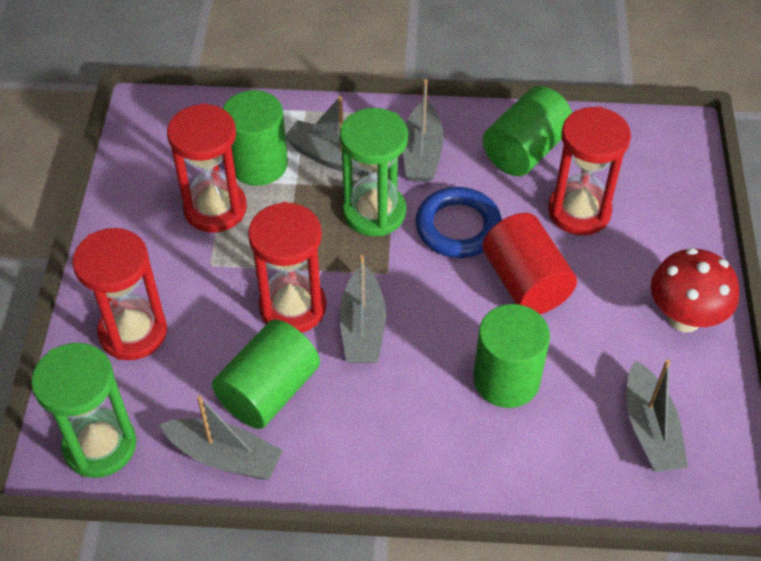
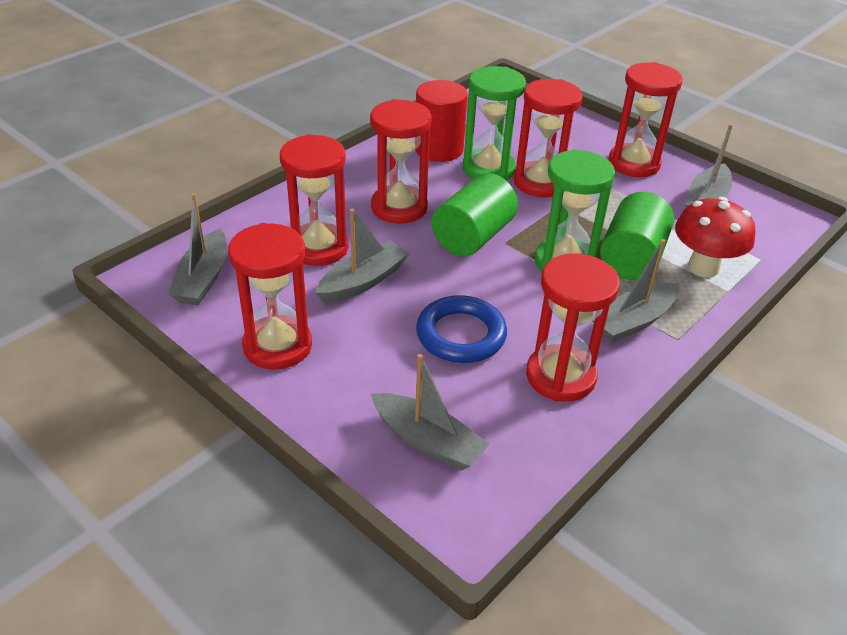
green cylinder: 4 -> 2
red hourglass: 4 -> 6

